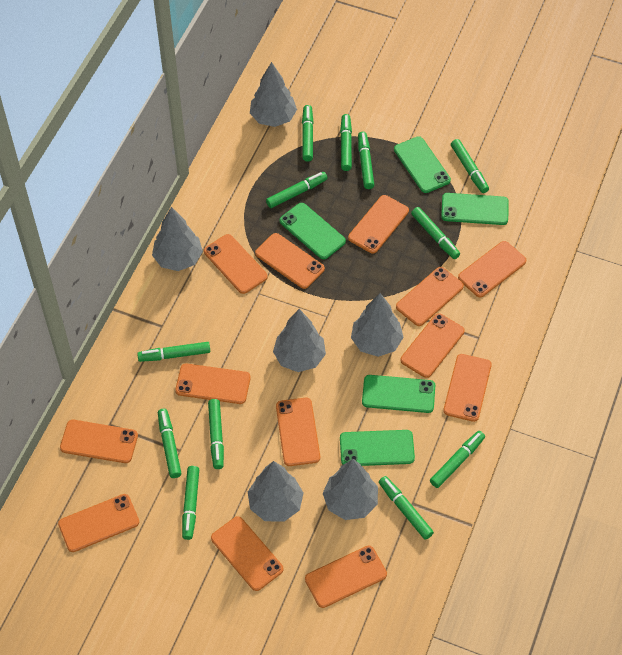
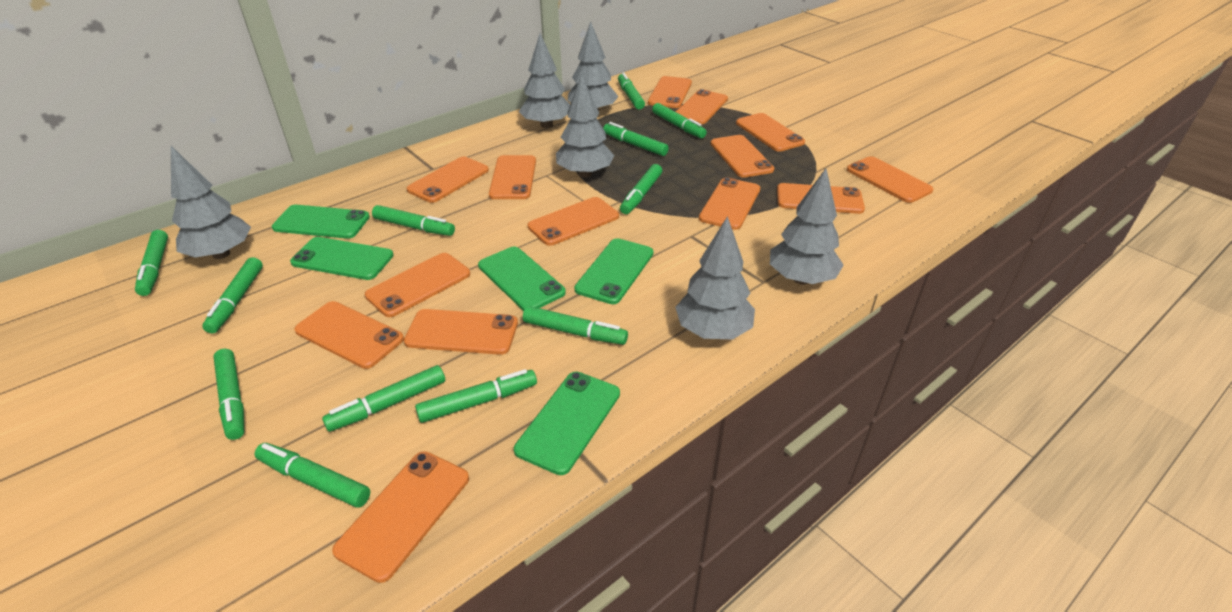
orange phone: 13 -> 14

